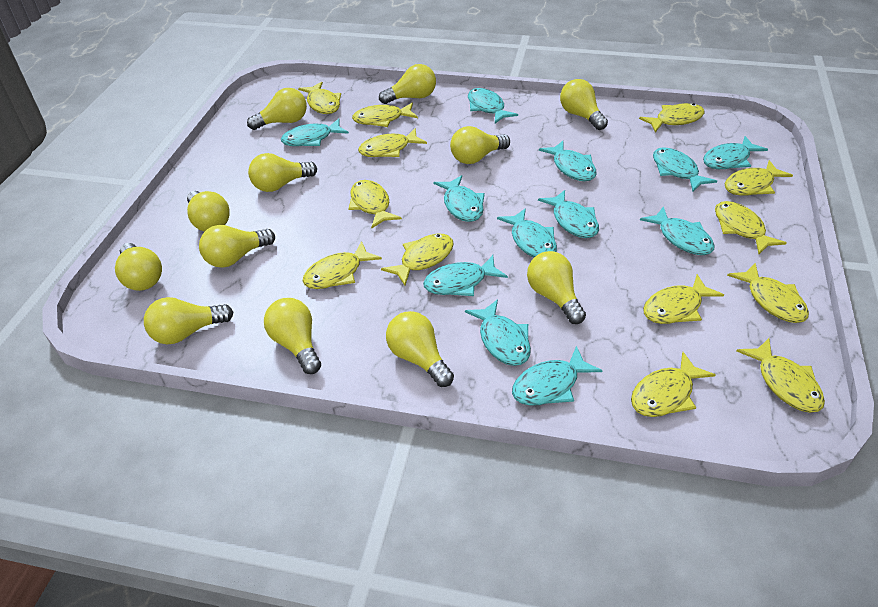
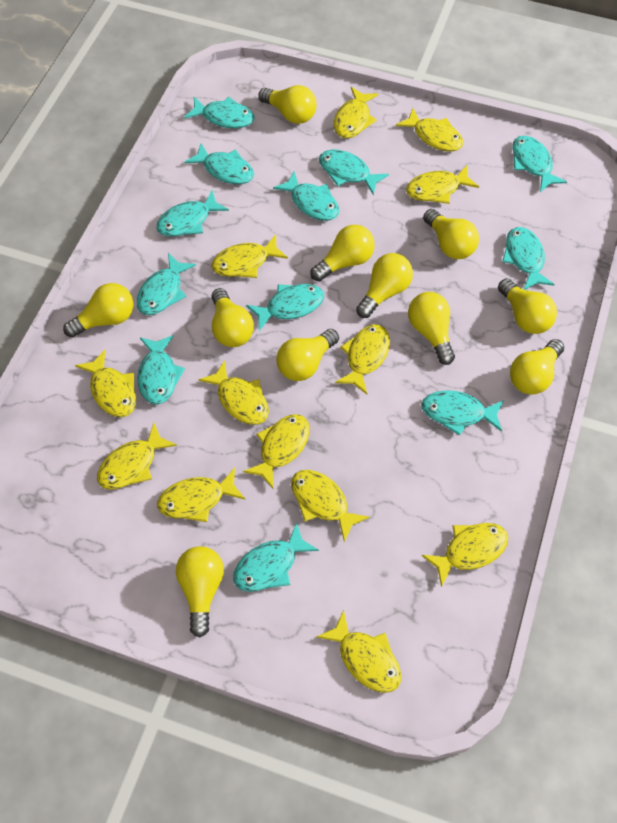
yellow light bulb: 12 -> 11

